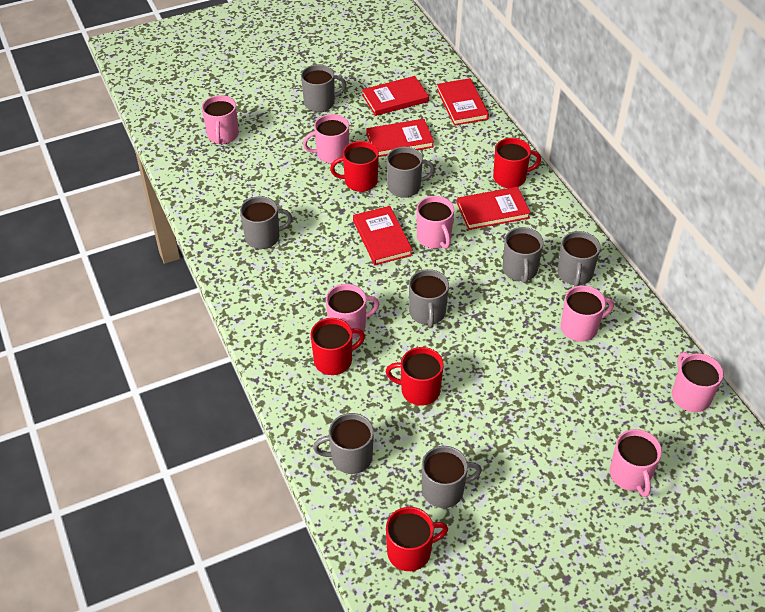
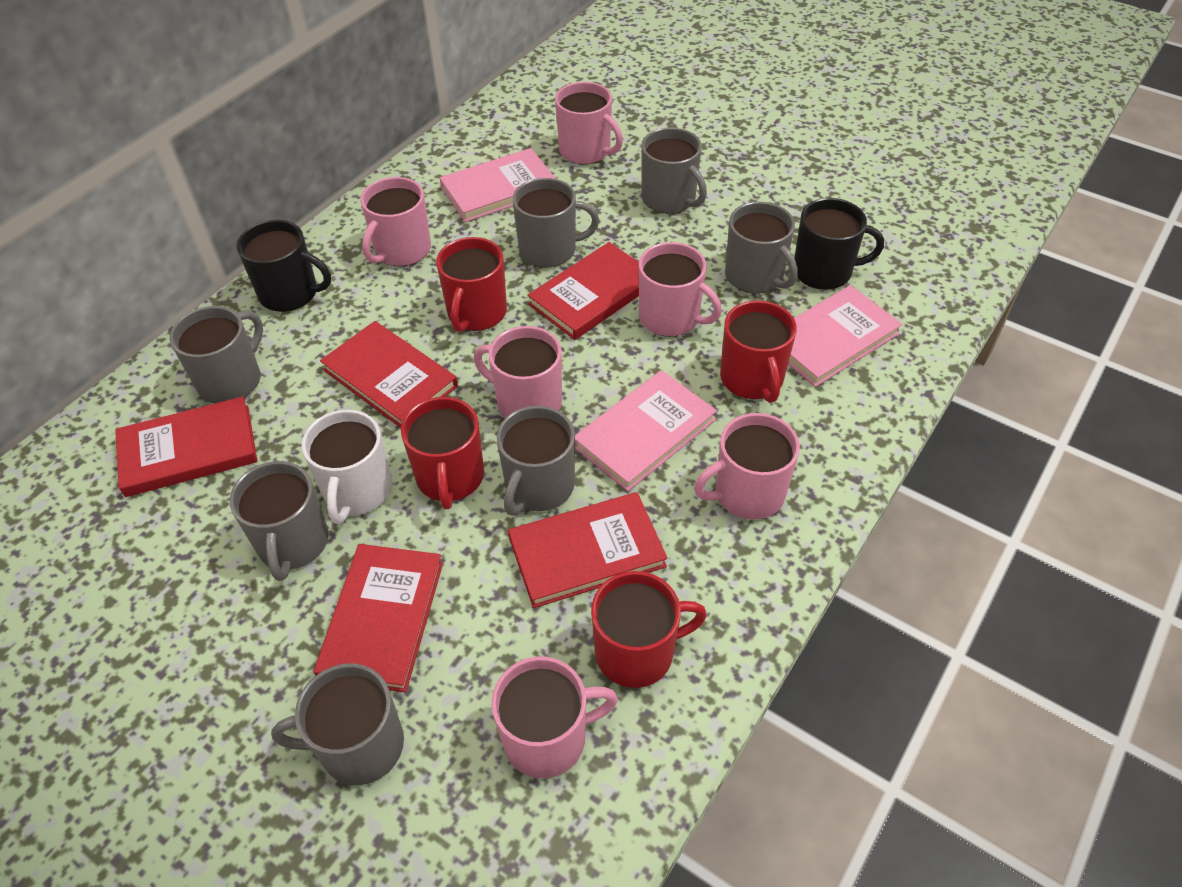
black mug: 0 -> 2
grey mug: 8 -> 7
pink book: 0 -> 3
pink mug: 7 -> 6
red mug: 5 -> 4
white mug: 0 -> 1

